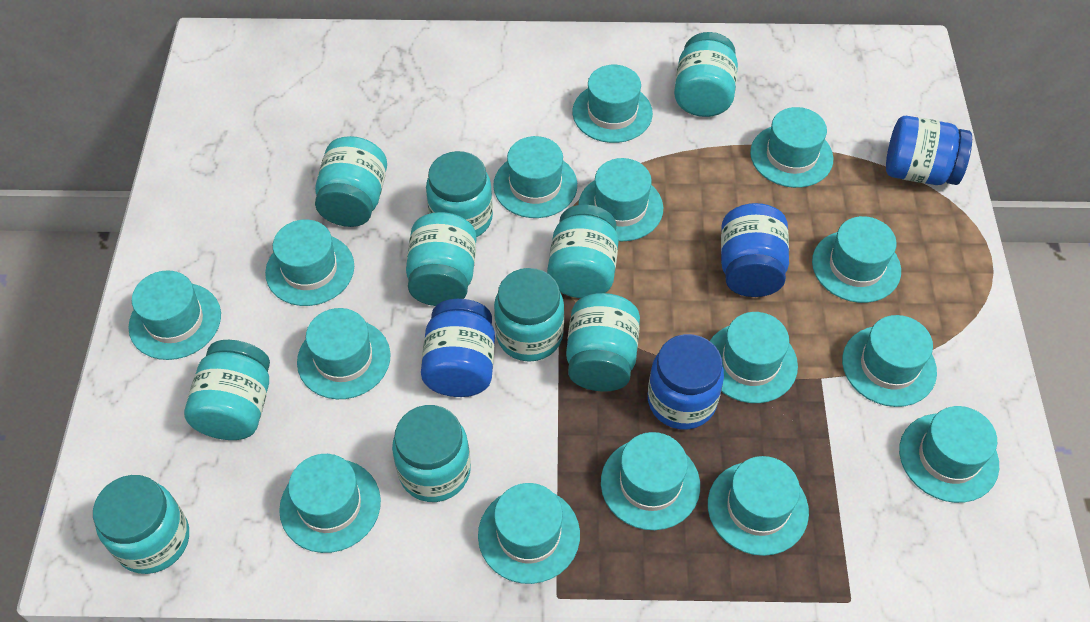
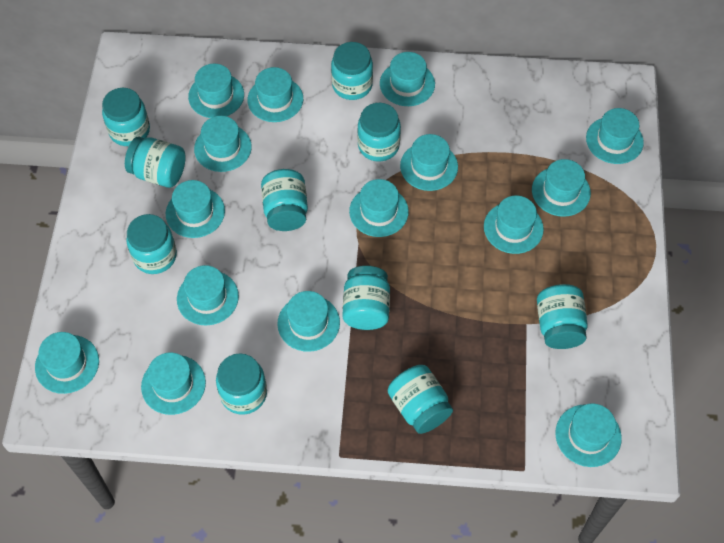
blue jar: 4 -> 0

